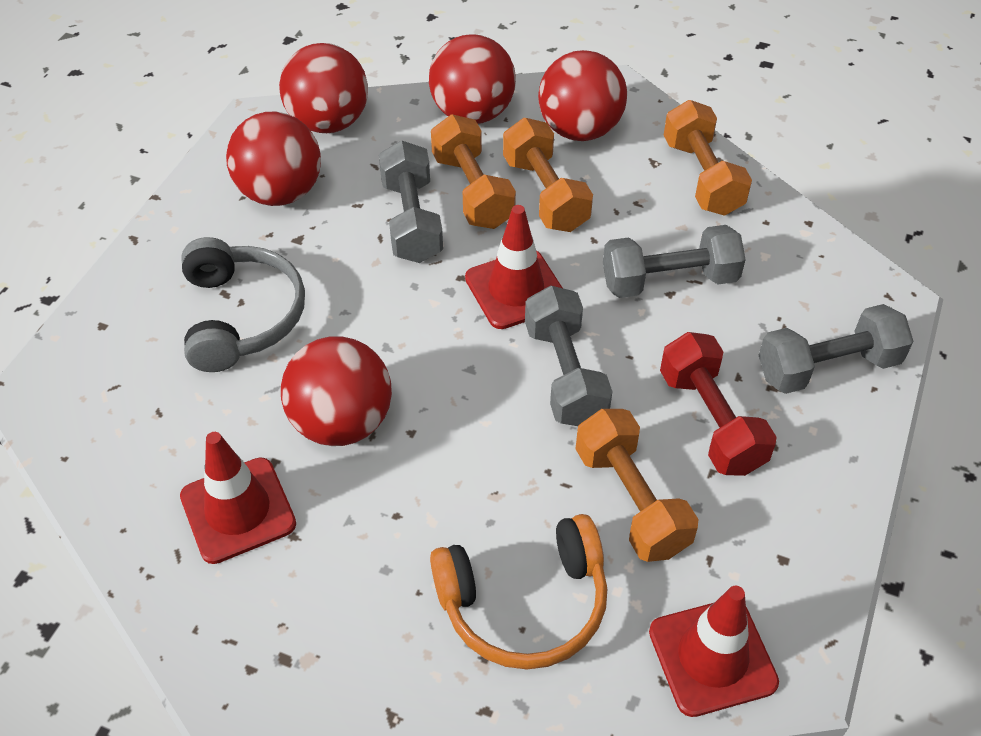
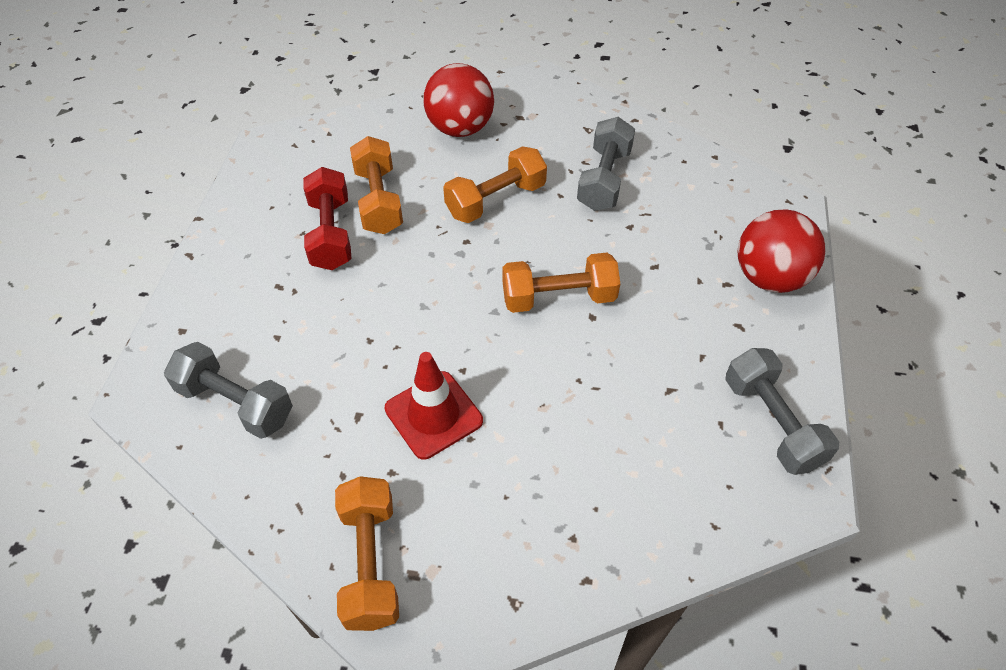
grey dumbbell: 4 -> 3
grey headphones: 1 -> 0
orange headphones: 1 -> 0
red ball: 5 -> 2
red traffic cone: 3 -> 1

